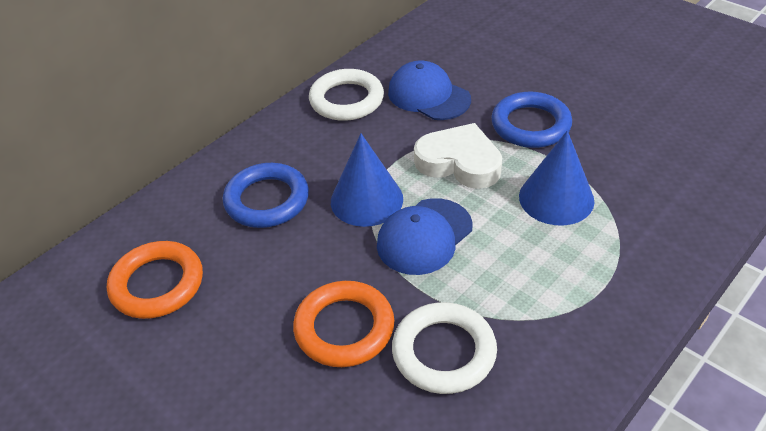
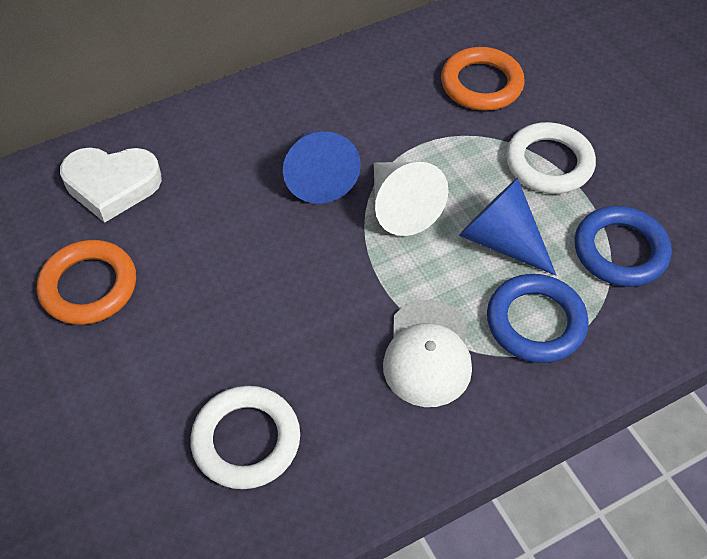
blue cap: 2 -> 0
white cap: 0 -> 1
white cone: 0 -> 1

